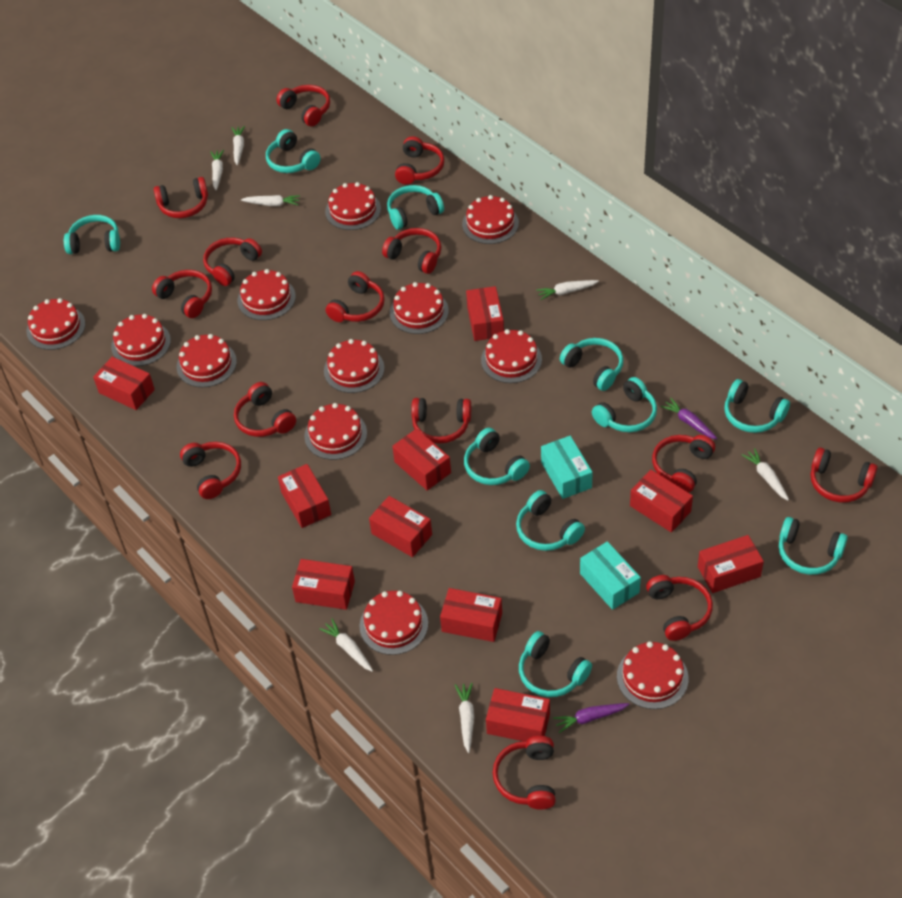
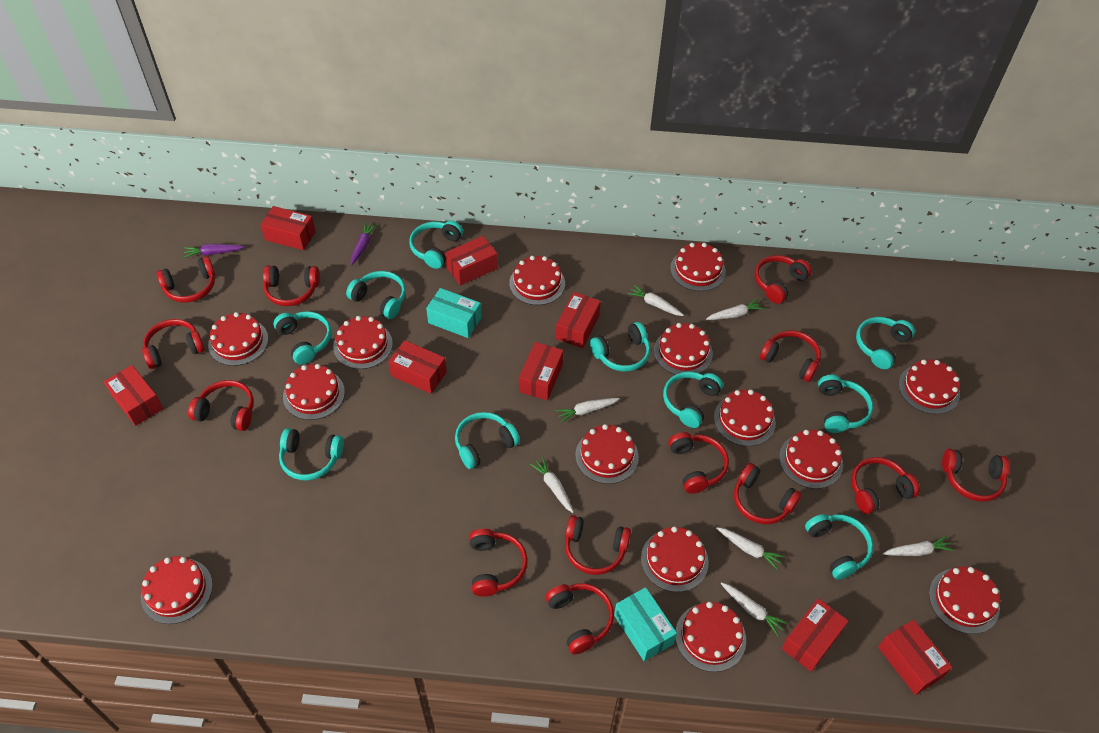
red box: 10 -> 8
red cake: 12 -> 14
red headphones: 14 -> 13

